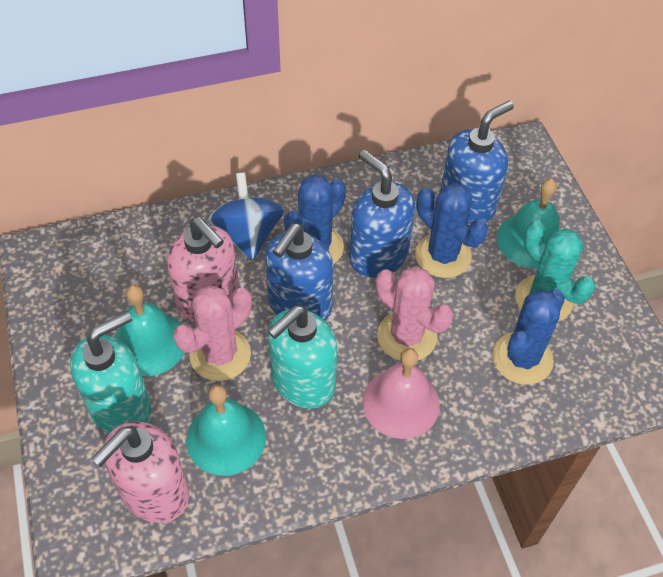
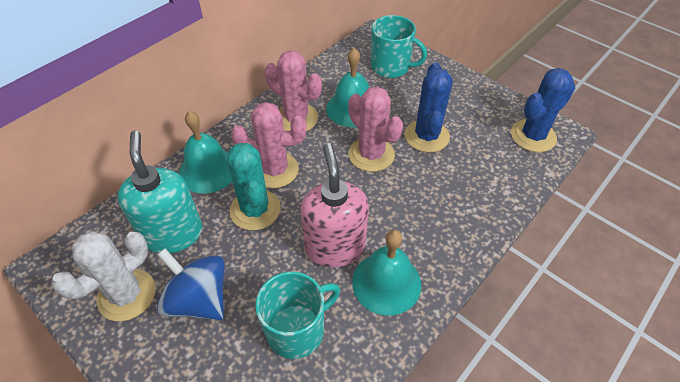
blue cactus: 3 -> 2
blue soap dispenser: 3 -> 0
pink bell: 1 -> 0
pink cactus: 2 -> 3
pink soap dispenser: 2 -> 1
turquoise mug: 0 -> 2
turquoise soap dispenser: 2 -> 1
white cactus: 0 -> 1

